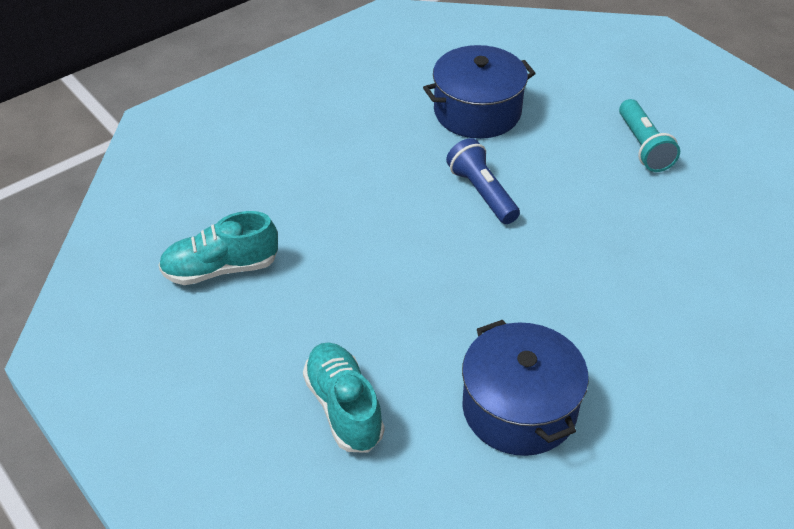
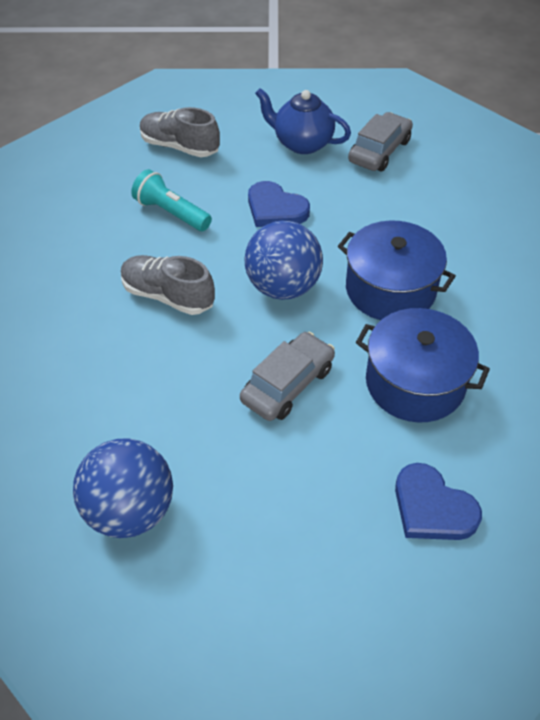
blue ball: 0 -> 2
blue flashlight: 1 -> 0
blue heart: 0 -> 2
blue teapot: 0 -> 1
grey car: 0 -> 2
grey shoe: 0 -> 2
turquoise shoe: 2 -> 0

